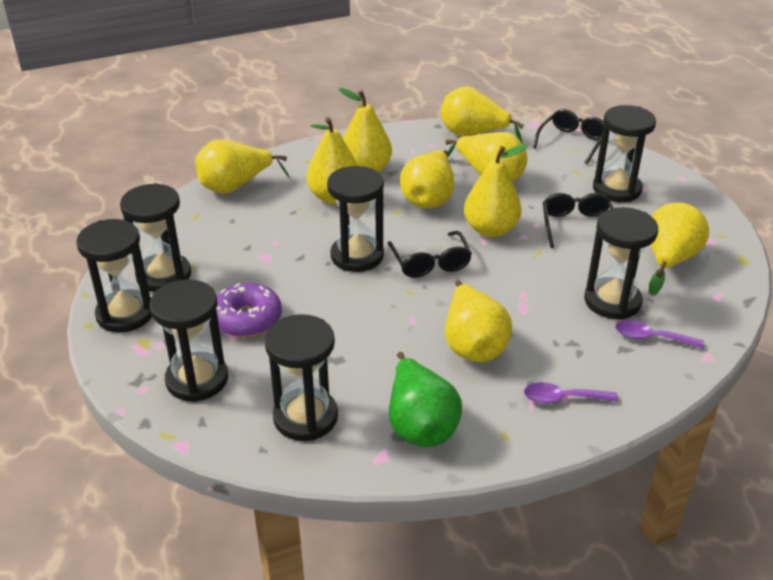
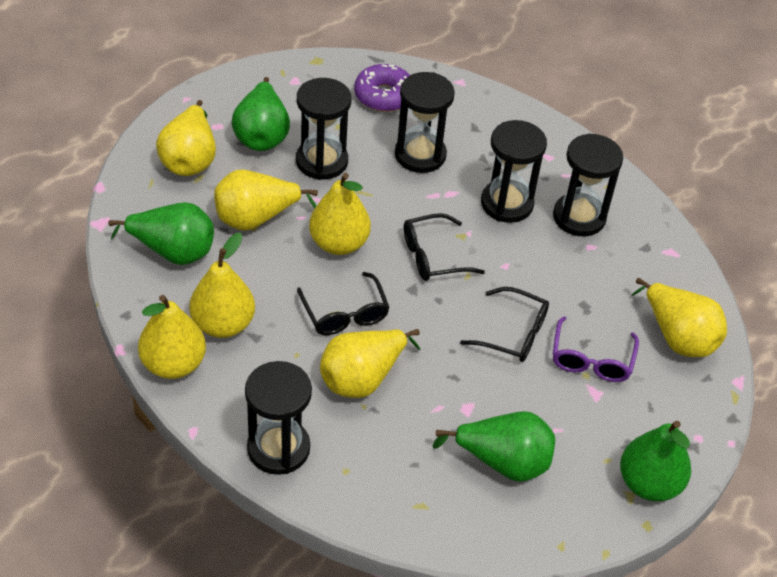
black hourglass: 7 -> 5
green pear: 1 -> 4
purple glasses: 0 -> 1
purple spoon: 2 -> 0
yellow pear: 9 -> 7

